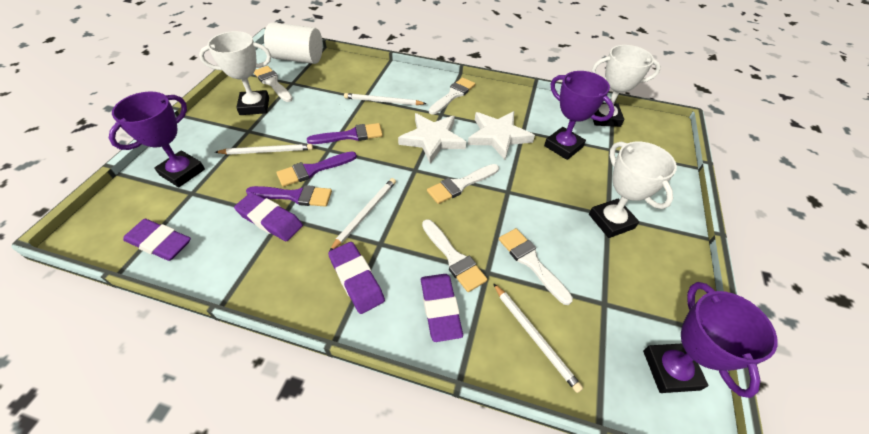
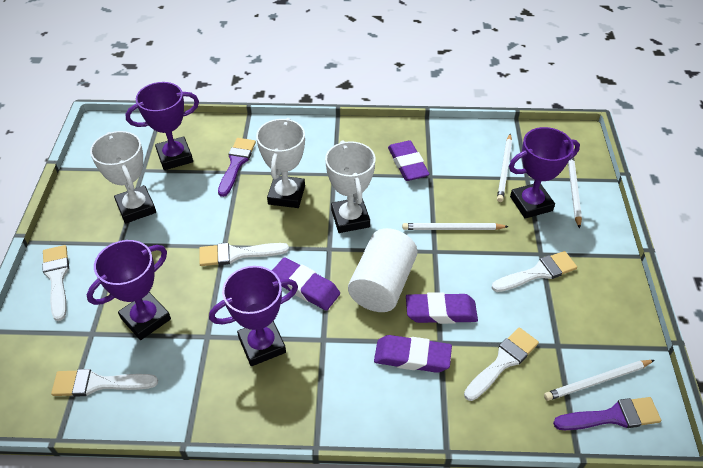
purple brush: 3 -> 2
purple trophy: 3 -> 4
white star: 2 -> 0

